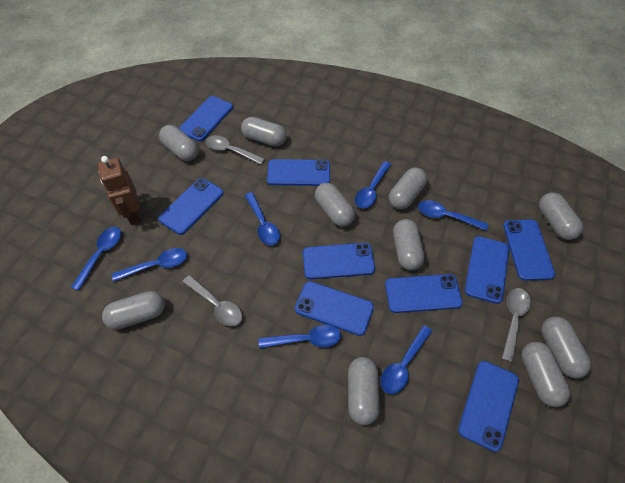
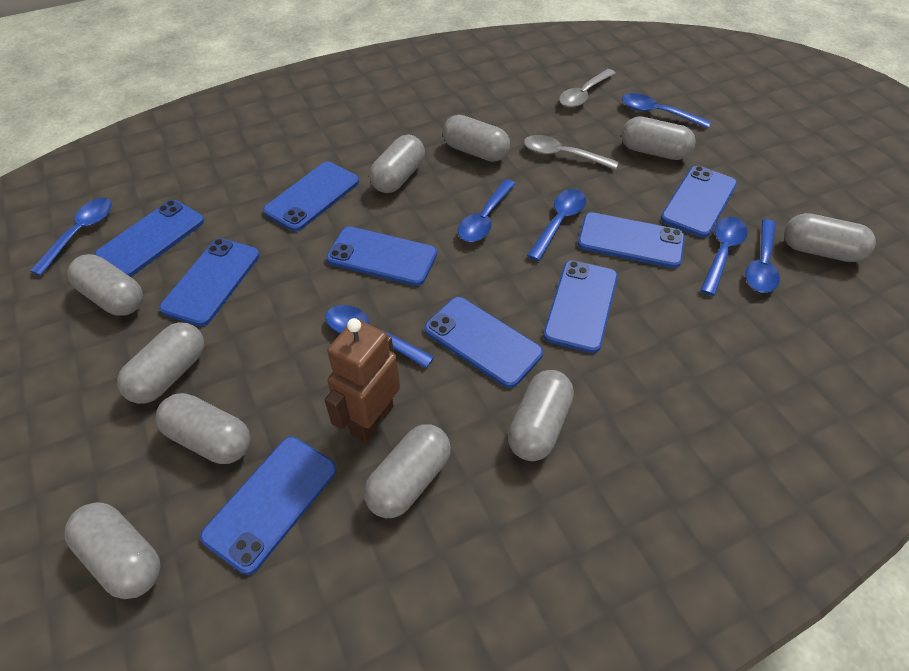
grey spoon: 3 -> 2

